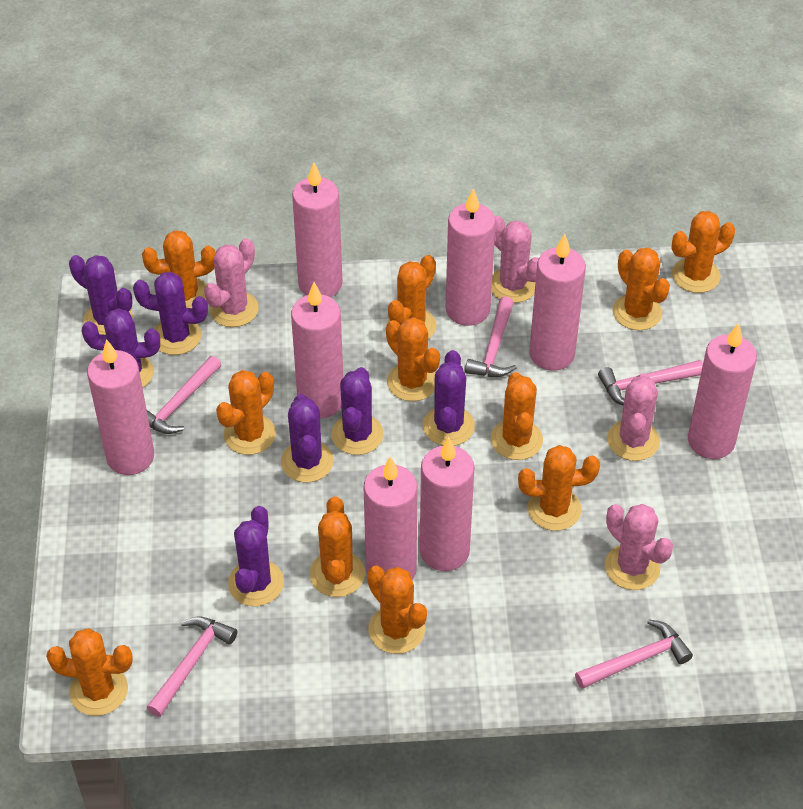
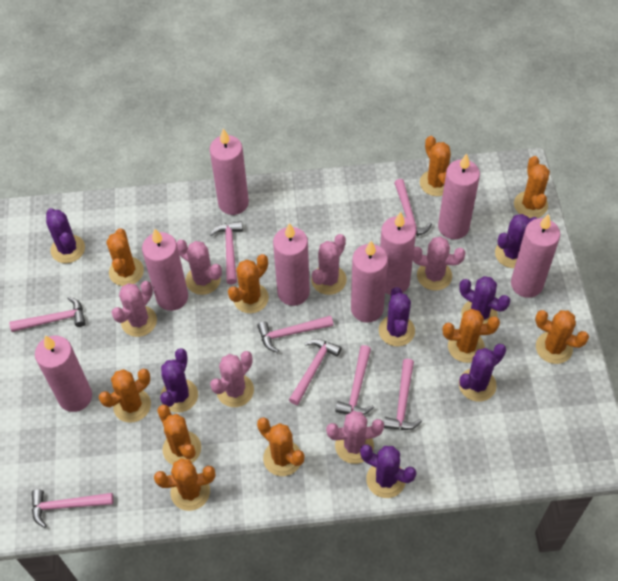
orange cactus: 11 -> 10
pink cactus: 4 -> 6
pink hammer: 5 -> 8

